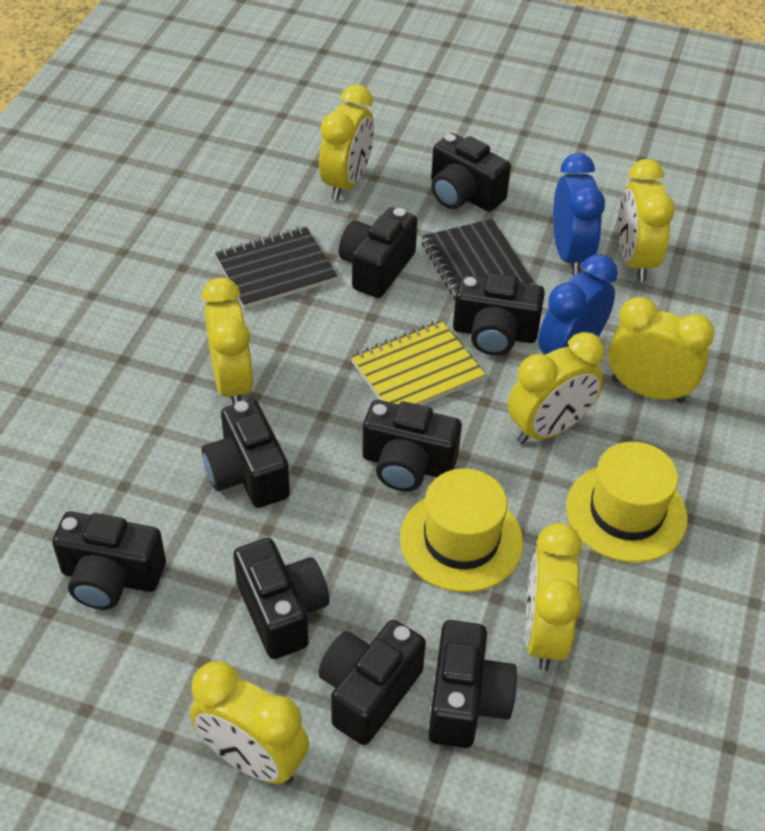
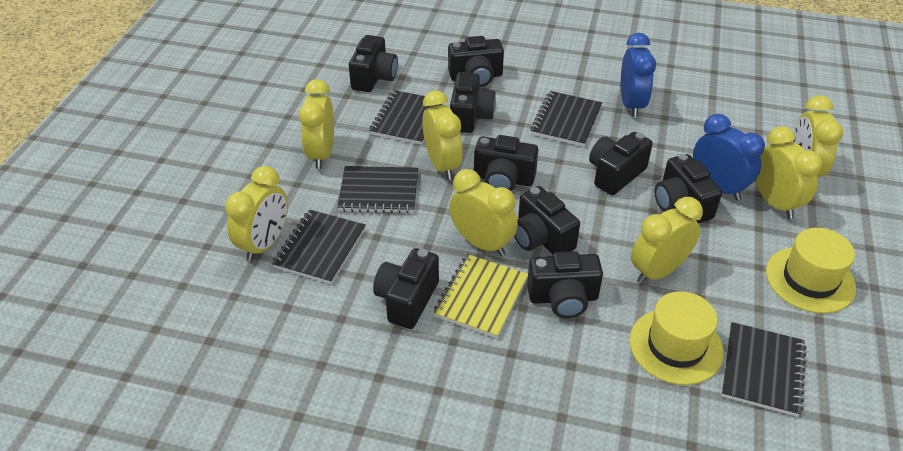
black notebook: 2 -> 5

